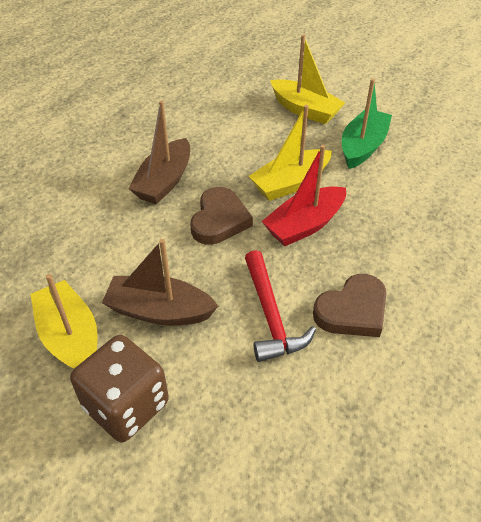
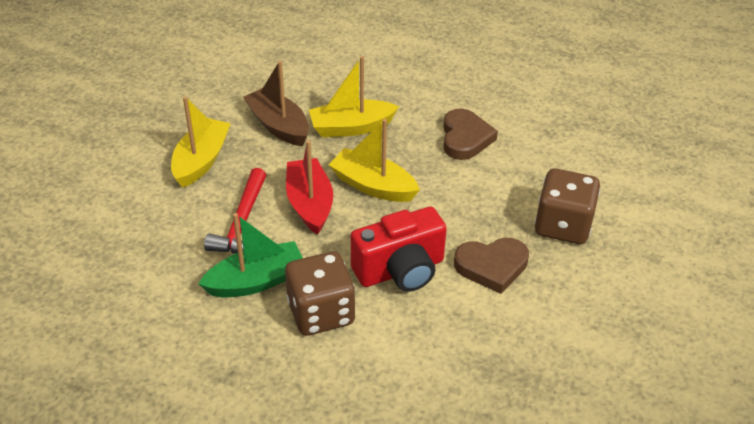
brown boat: 2 -> 1
brown dice: 1 -> 2
red camera: 0 -> 1

